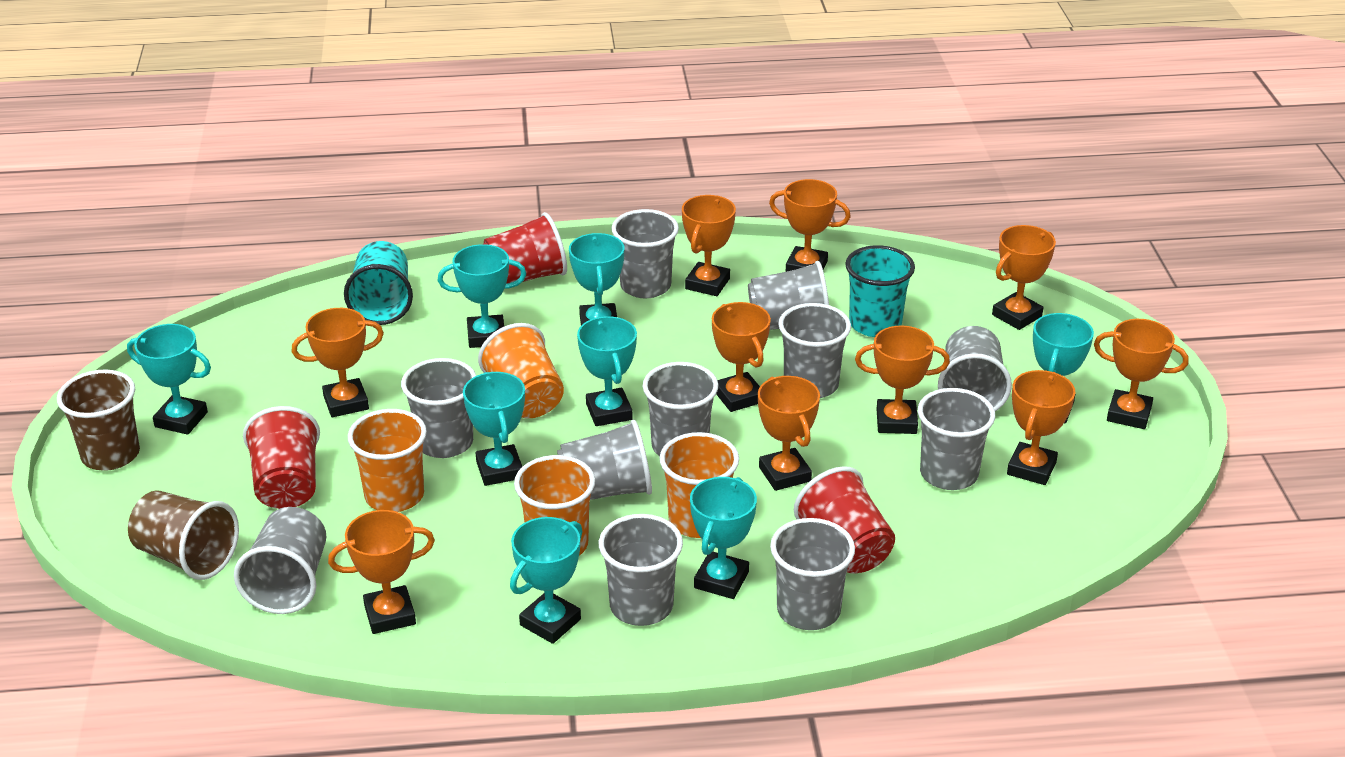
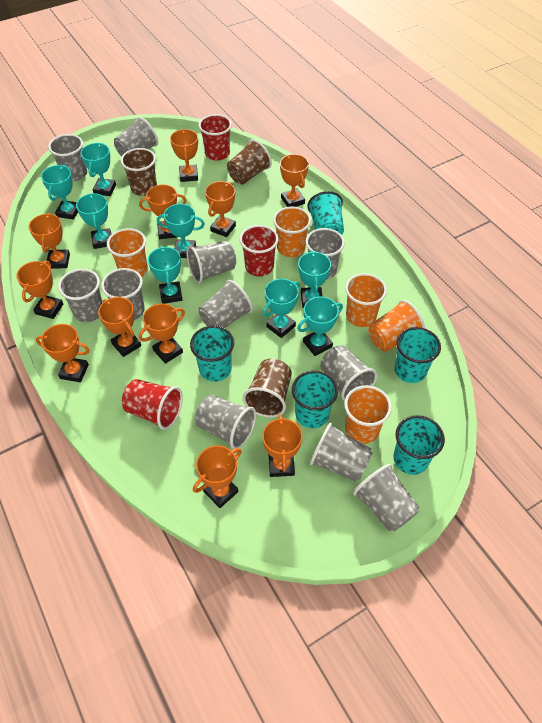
brown cup: 2 -> 3
orange cup: 4 -> 5
orange trophy: 10 -> 11
turquoise cup: 2 -> 5

